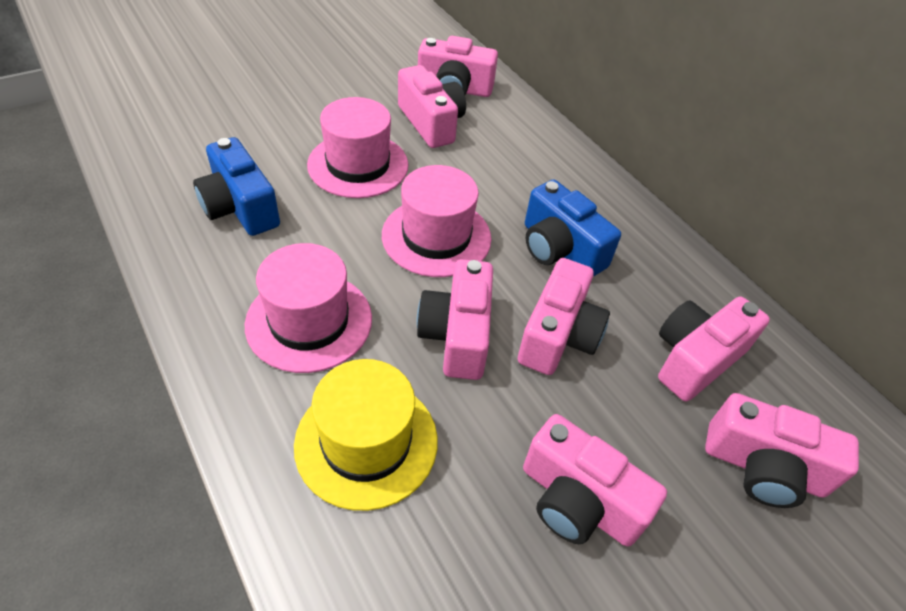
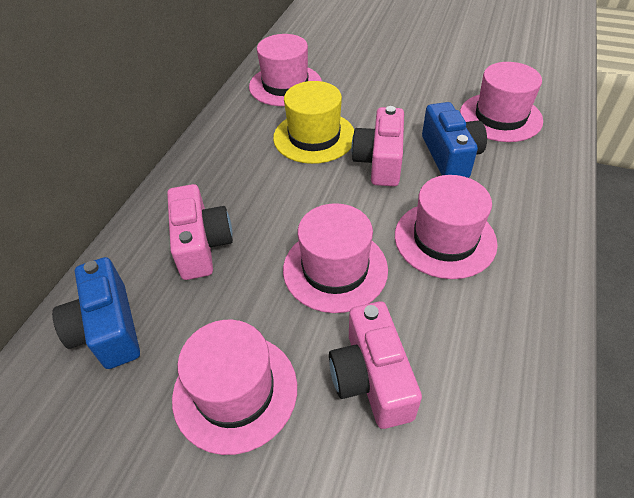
pink camera: 7 -> 3
pink hat: 3 -> 5

